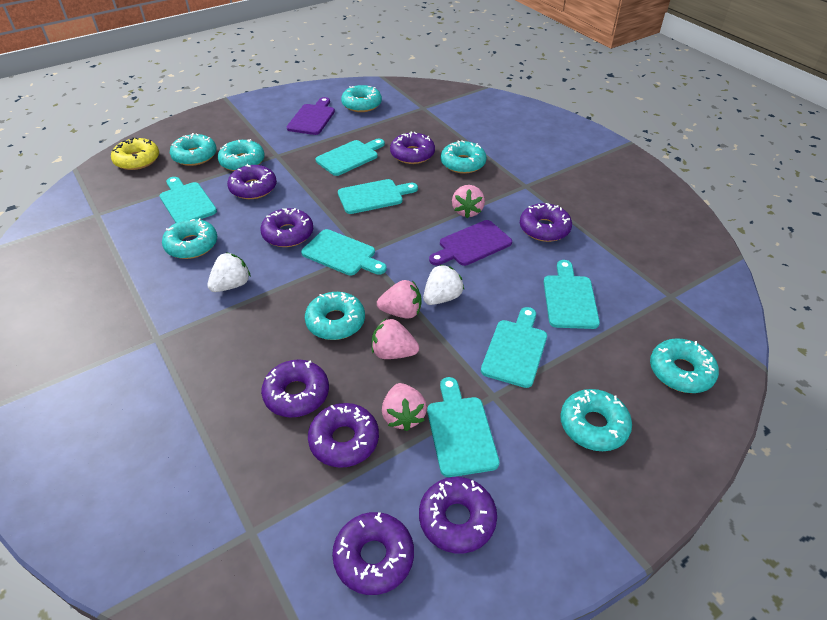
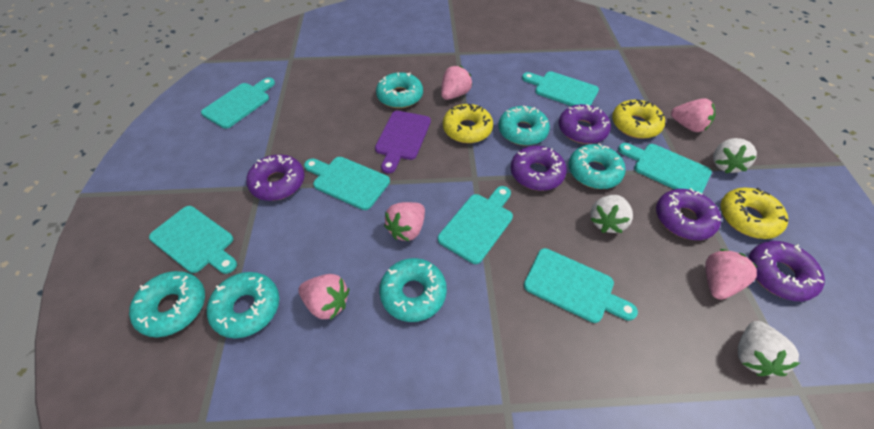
pink strawberry: 4 -> 5
purple cutting board: 2 -> 1
purple donut: 8 -> 5
turquoise donut: 8 -> 6
white strawberry: 2 -> 3
yellow donut: 1 -> 3

